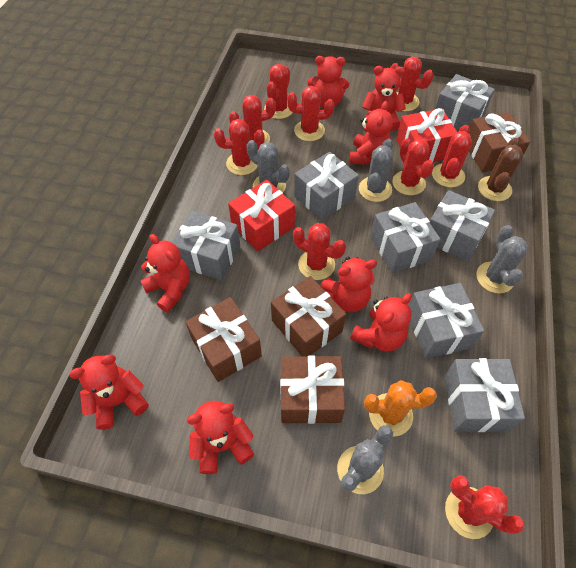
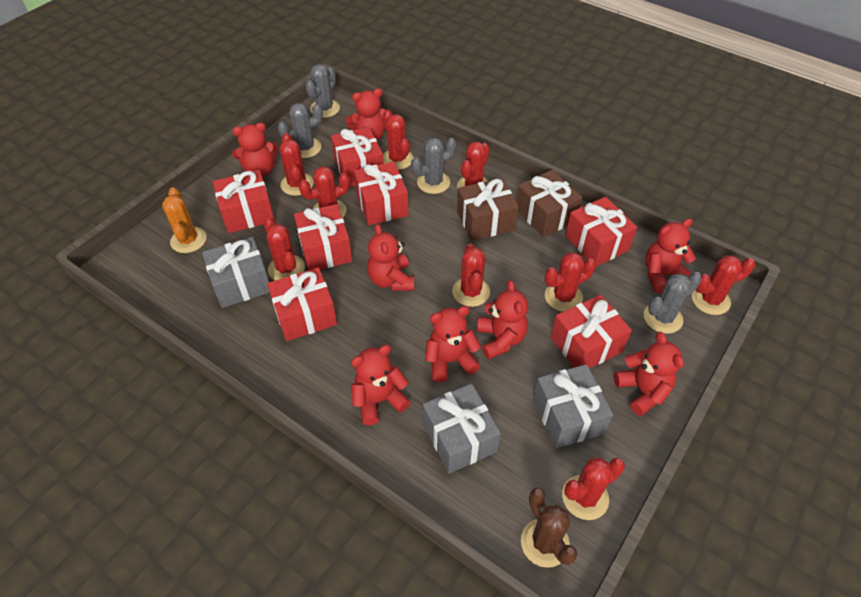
brown gift: 4 -> 2
grey gift: 7 -> 3
red gift: 2 -> 7

